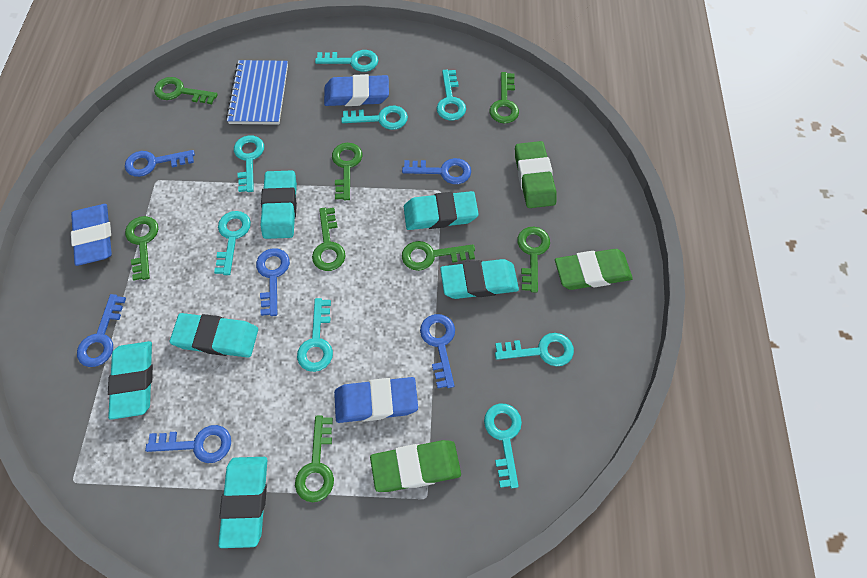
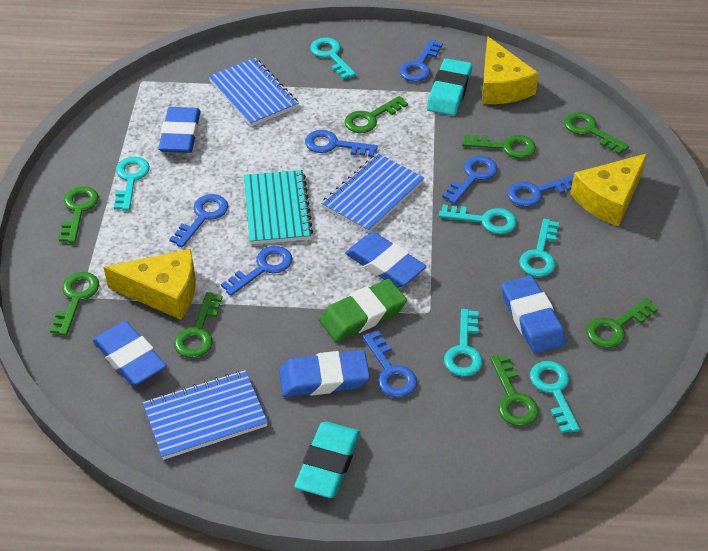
blue eraser: 3 -> 5
blue key: 6 -> 7
blue notebook: 1 -> 3
green eraser: 3 -> 1
turquoise eraser: 6 -> 2
turquoise key: 8 -> 6
turquoise notebook: 0 -> 1
yellow cheese: 0 -> 3

